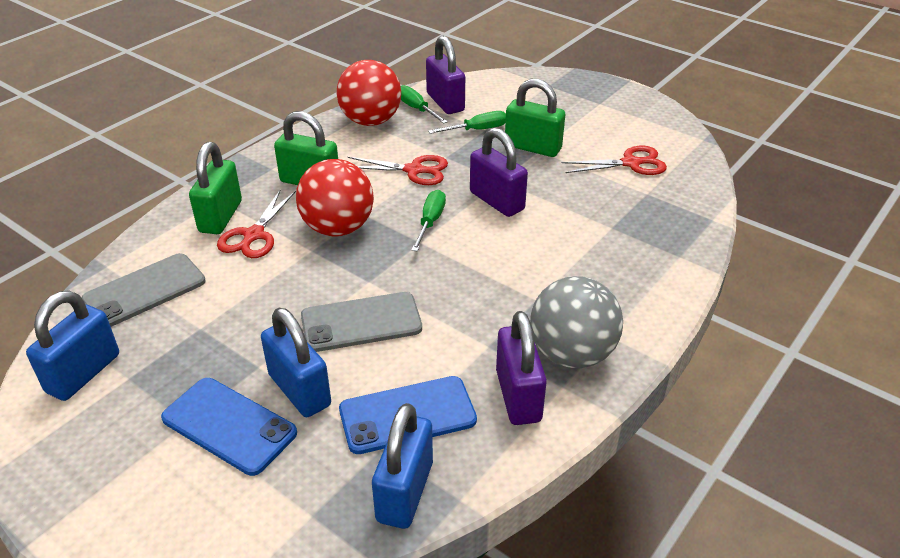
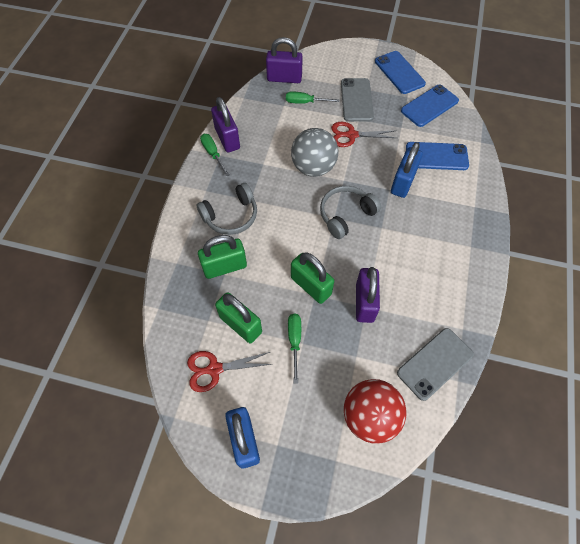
blue padlock: 3 -> 2
blue phone: 2 -> 3
grey headphones: 0 -> 2
red ball: 2 -> 1
red scissors: 3 -> 2

